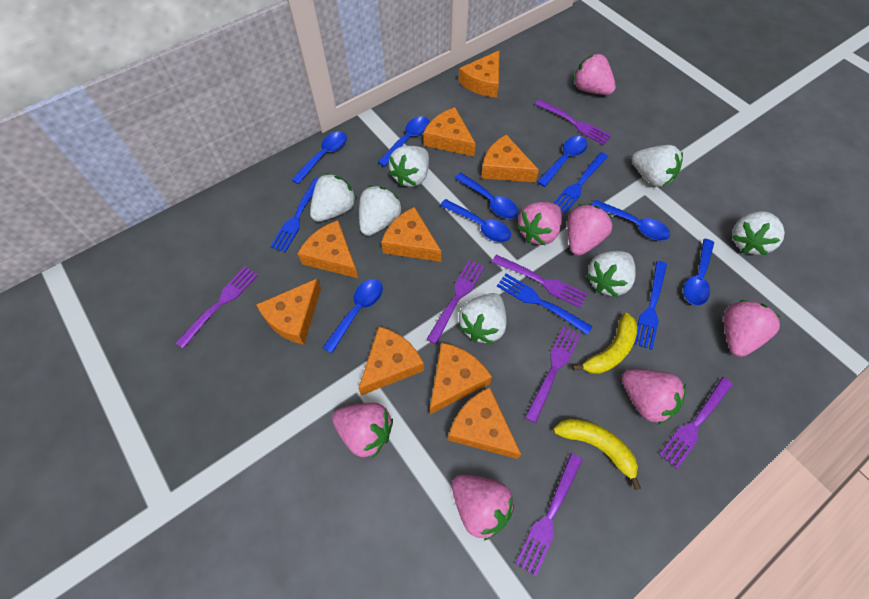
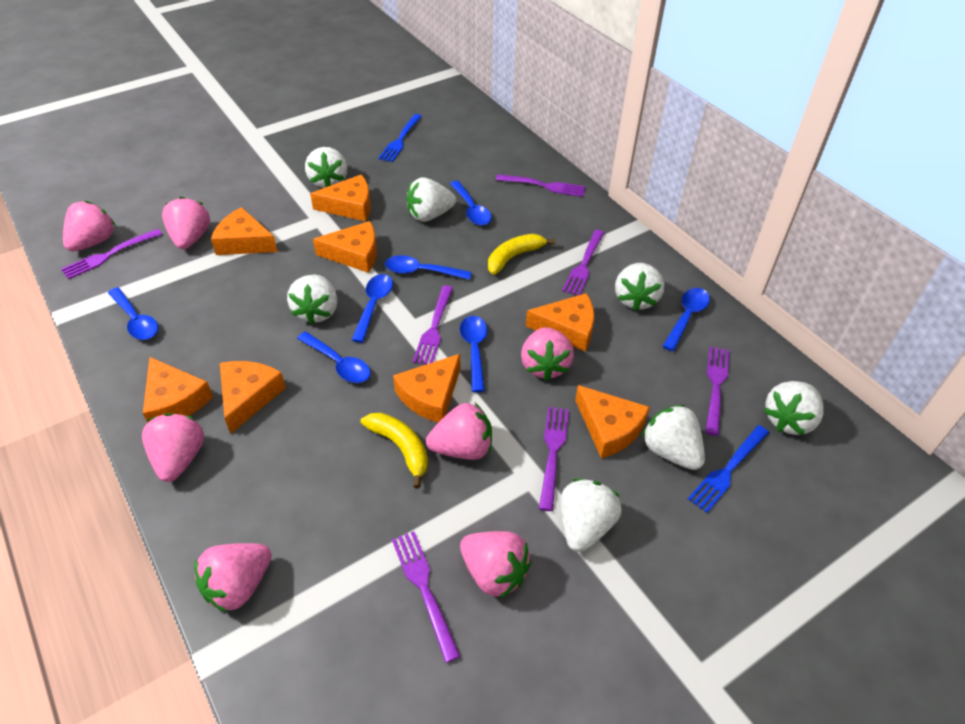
blue fork: 4 -> 2
blue spoon: 8 -> 7
orange cheese: 9 -> 8

